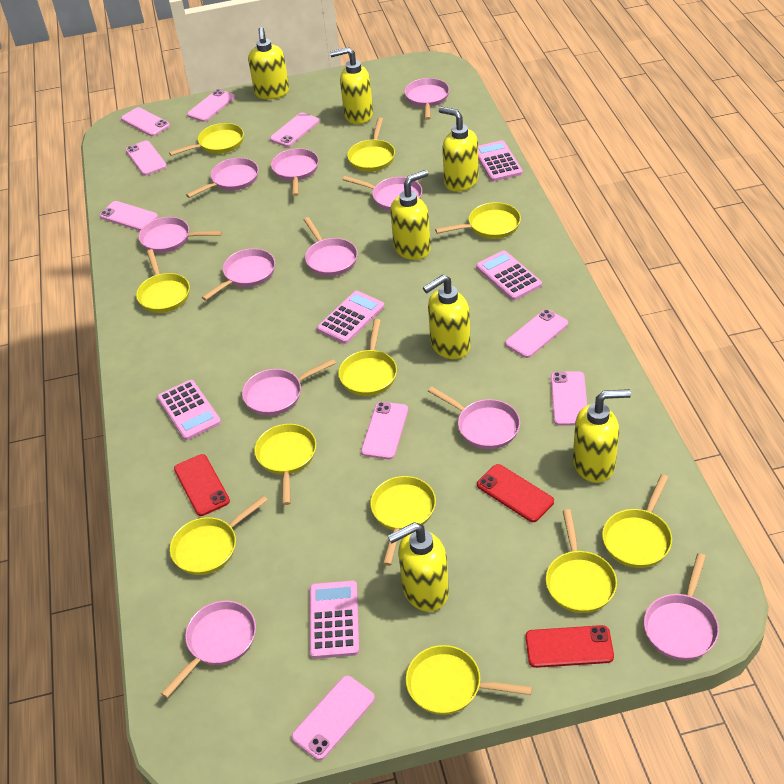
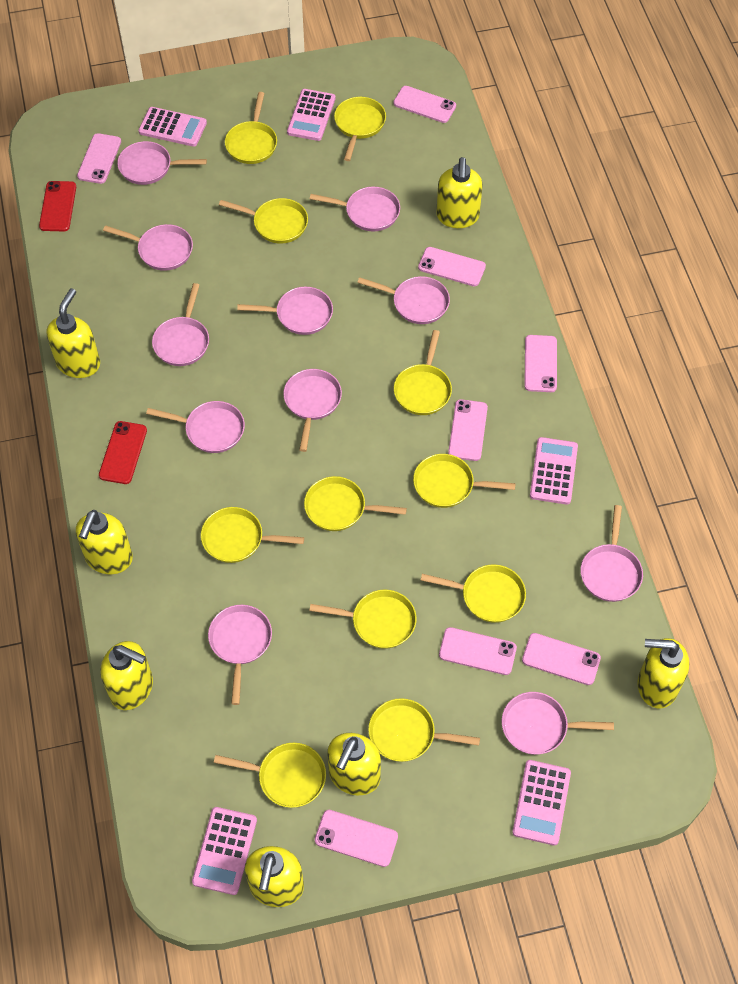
pink phone: 9 -> 8
red phone: 3 -> 2

